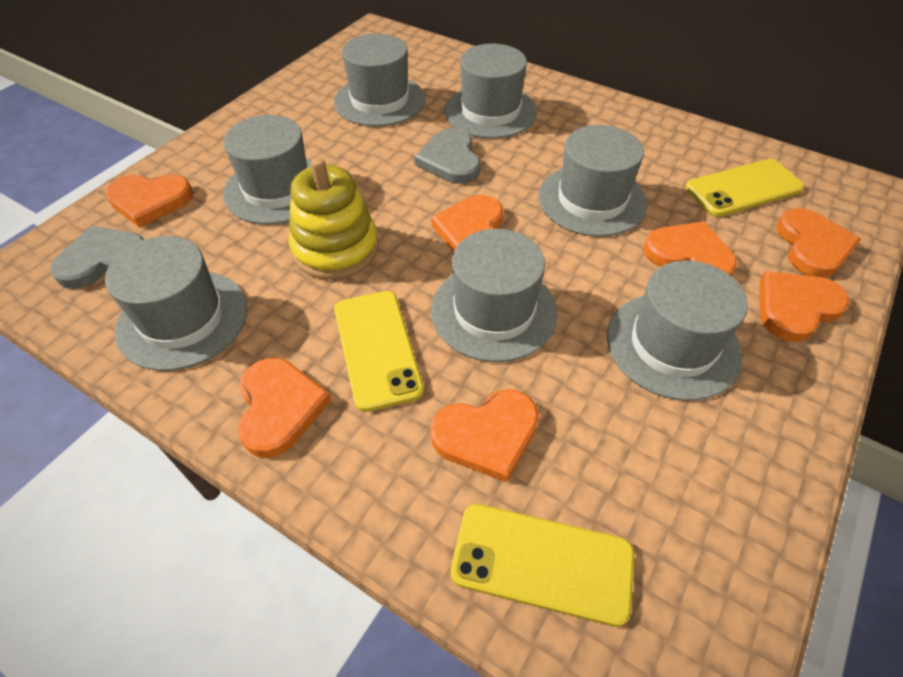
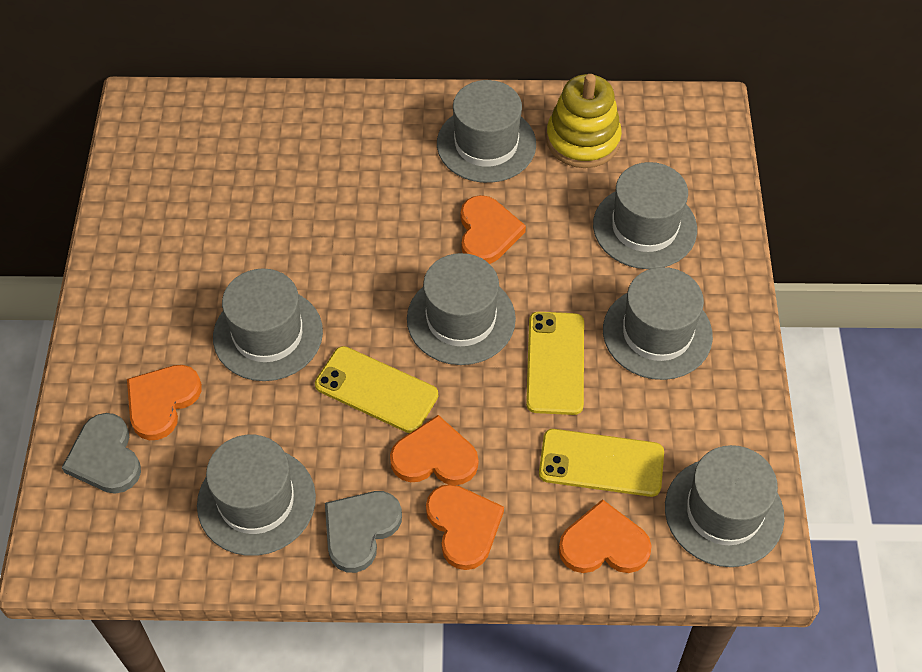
orange heart: 7 -> 5

